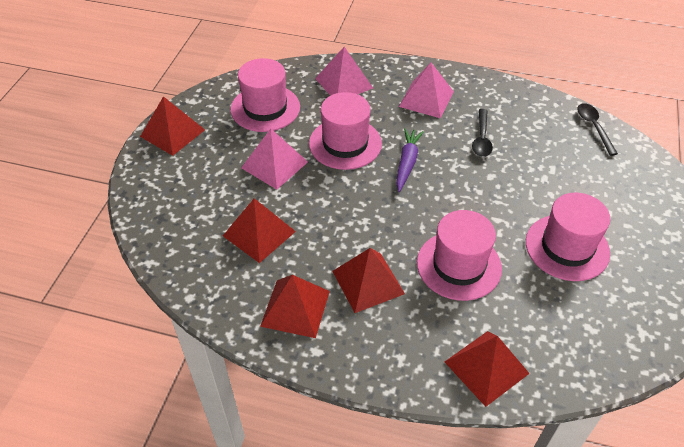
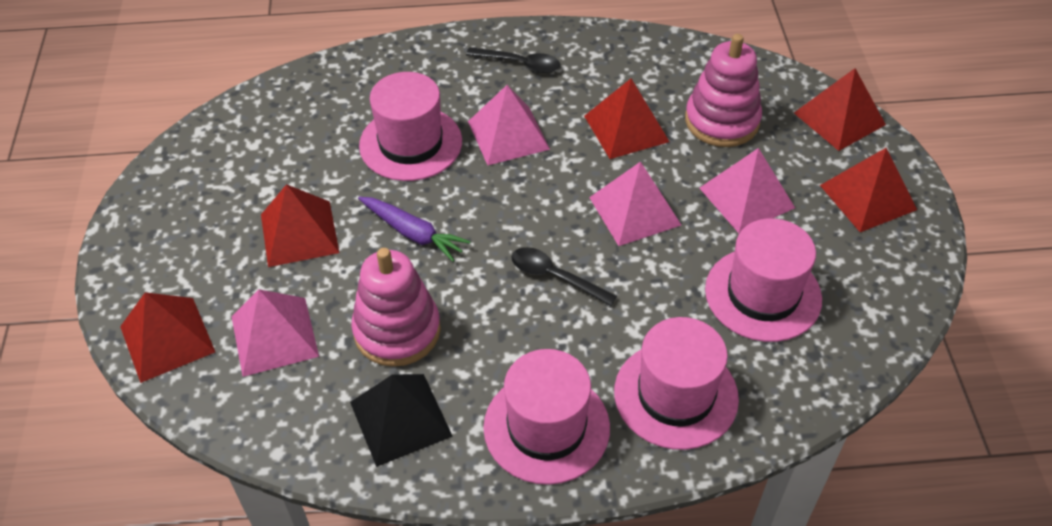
black pyramid: 0 -> 1
pink pyramid: 3 -> 4
pink stacking toy: 0 -> 2

